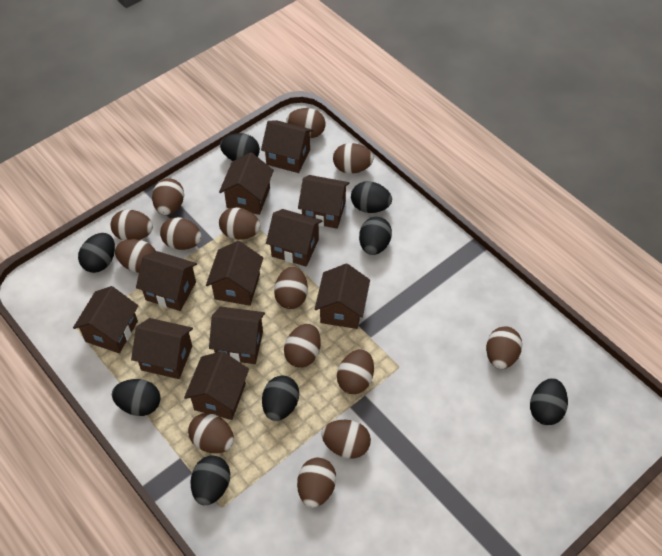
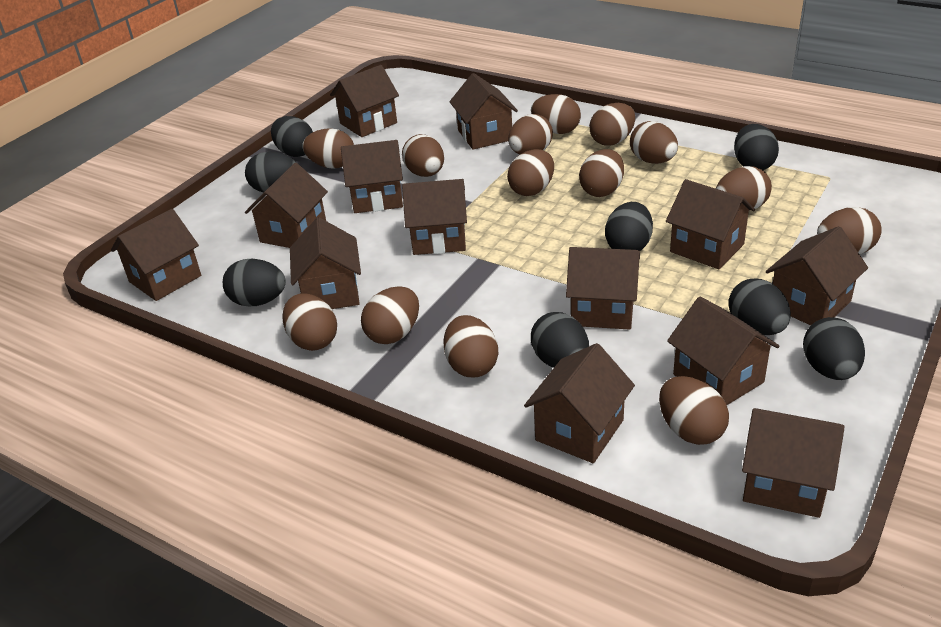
brown house: 11 -> 13

